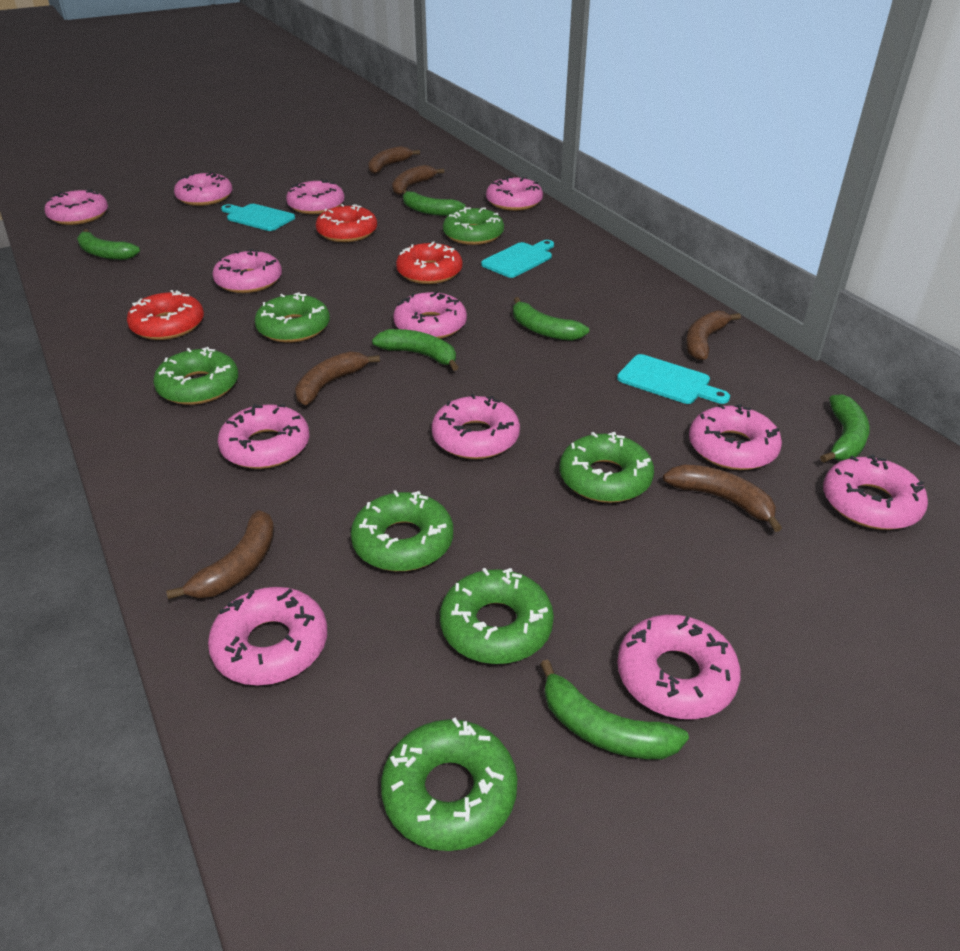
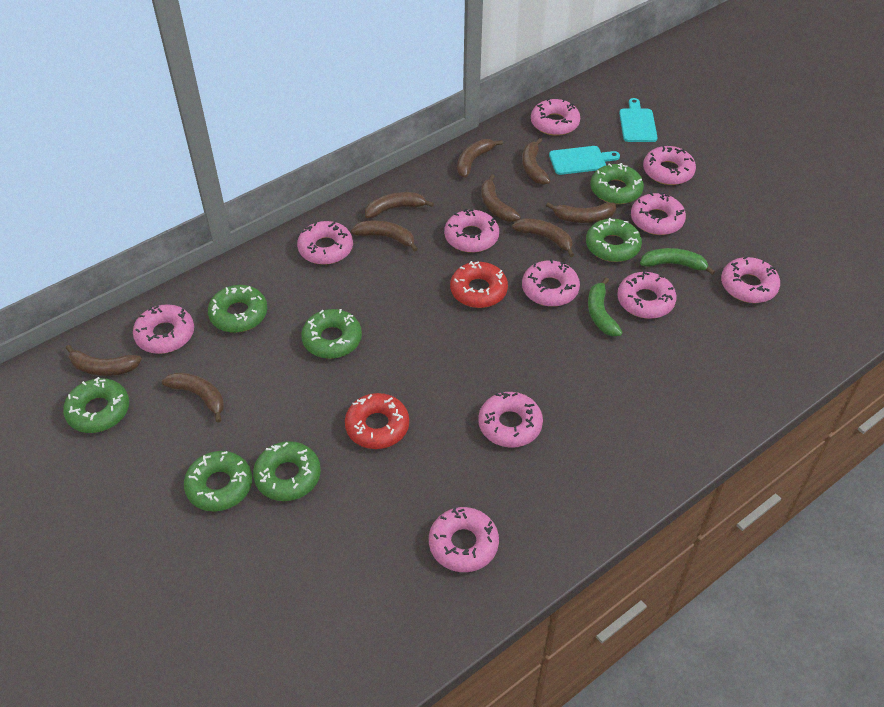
brown banana: 6 -> 9
green banana: 6 -> 2
pink donut: 12 -> 11
red donut: 3 -> 2
turquoise cutting board: 3 -> 2

